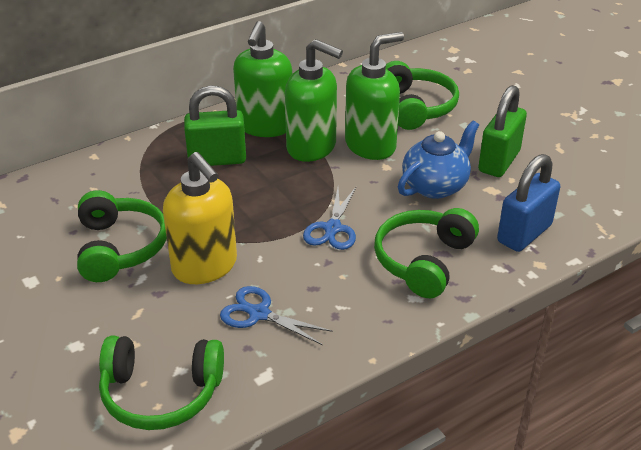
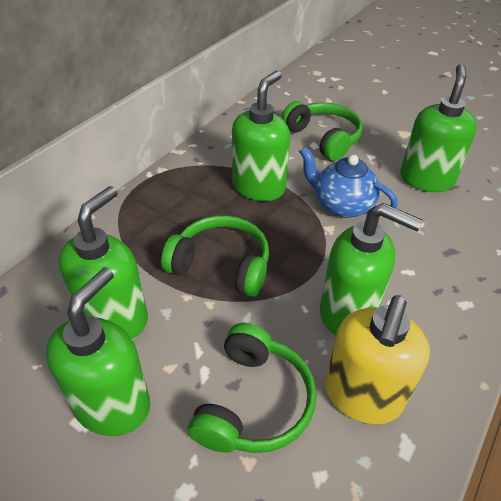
blue padlock: 1 -> 0
blue scissors: 2 -> 0
green headphones: 4 -> 3
green padlock: 2 -> 0
green soap dispenser: 3 -> 5

